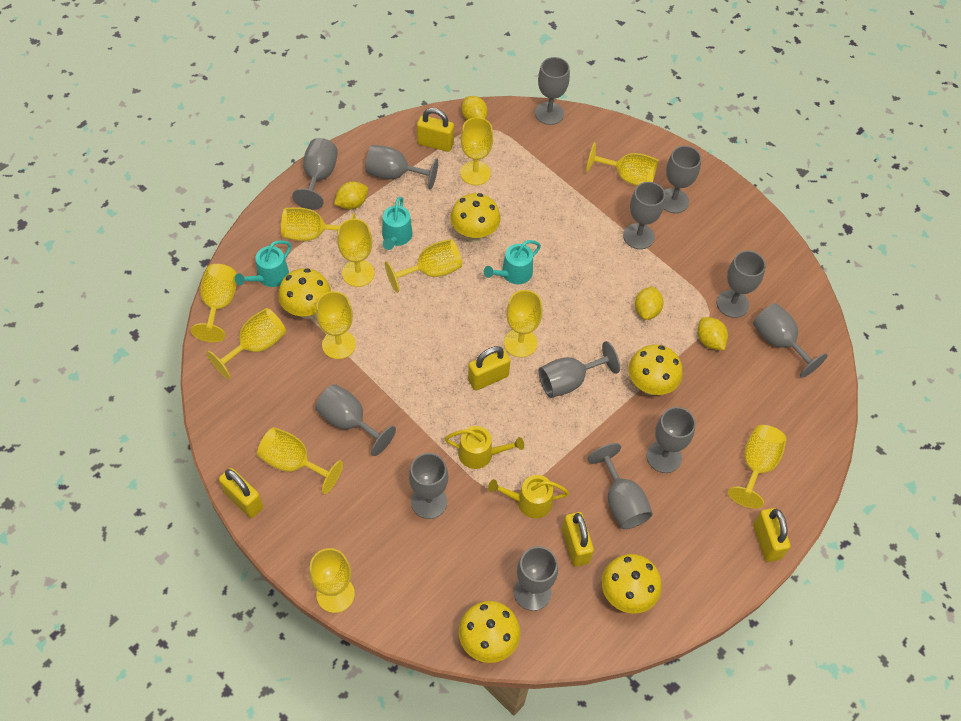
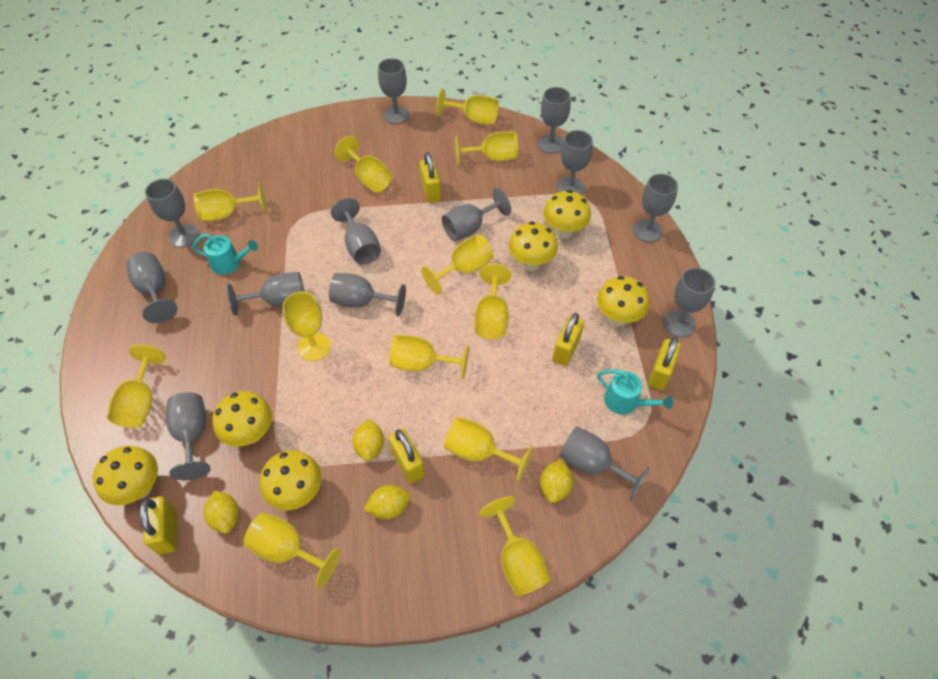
turquoise watering can: 3 -> 2
yellow mushroom: 5 -> 6
yellow watering can: 2 -> 0

